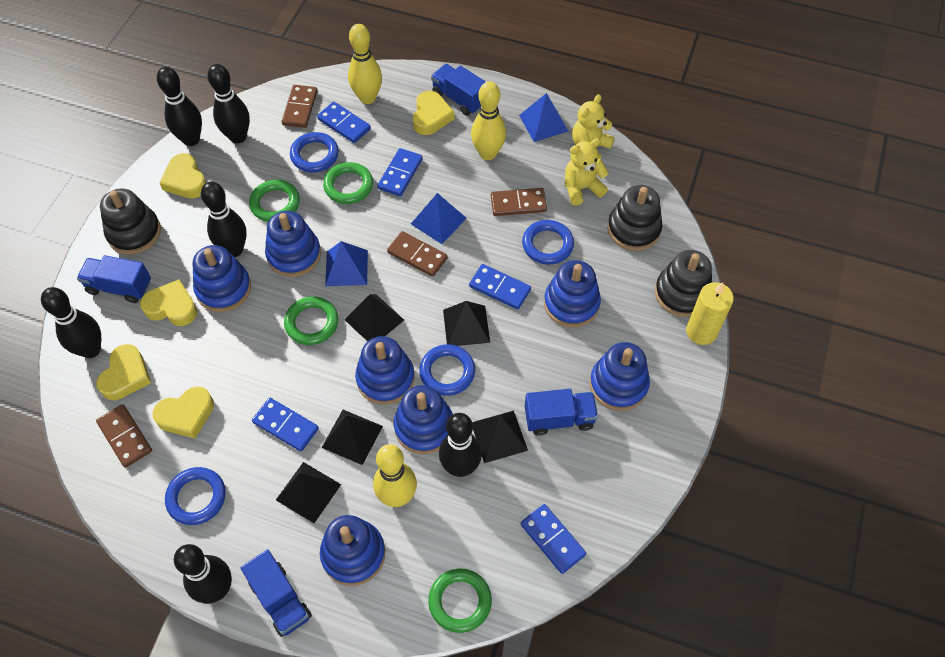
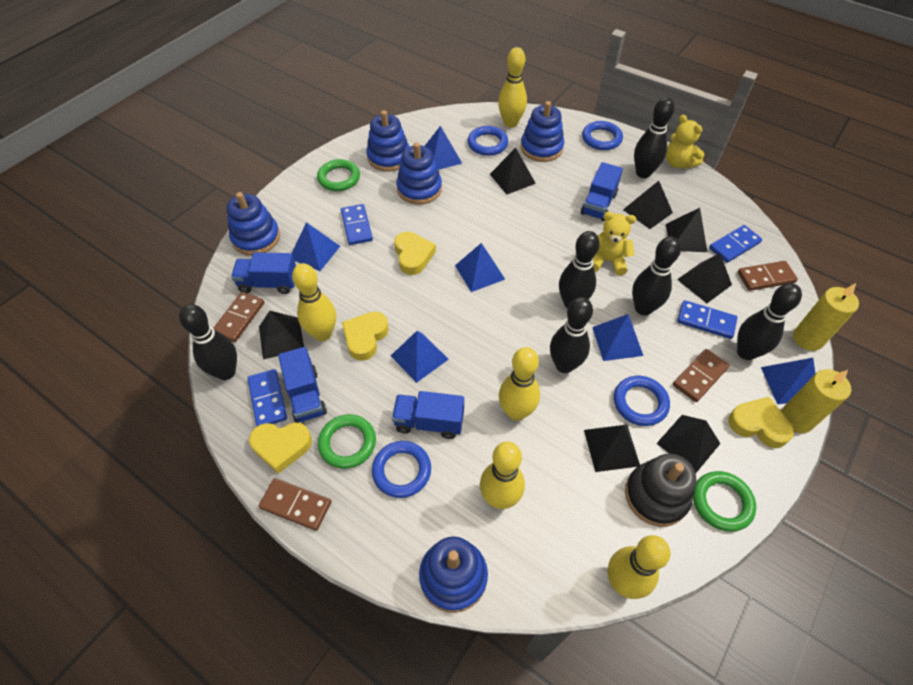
black pyramid: 5 -> 7
black stacking toy: 3 -> 1
blue domino: 5 -> 4
blue pyramid: 3 -> 6
blue stacking toy: 7 -> 5
green ring: 4 -> 3
yellow bowling pin: 3 -> 5
yellow candle: 1 -> 2
yellow heart: 5 -> 4

